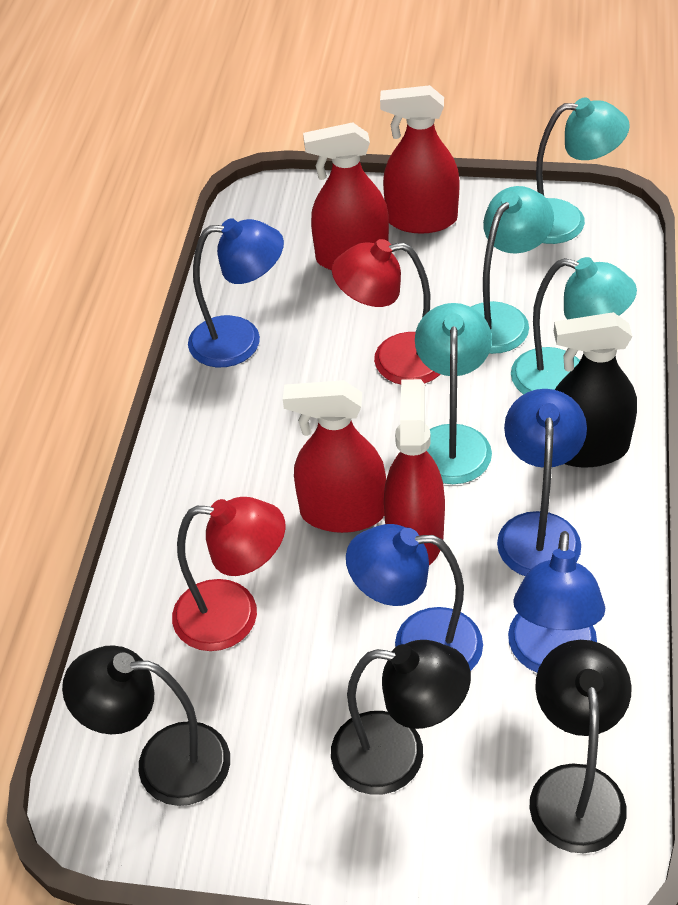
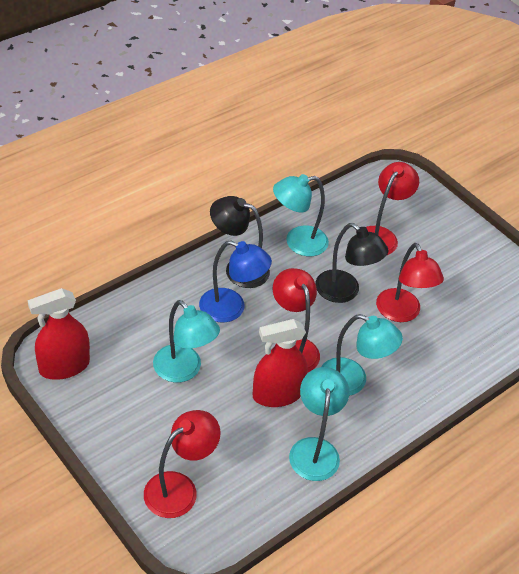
black lamp: 3 -> 2
black spray bottle: 1 -> 0
blue lamp: 4 -> 1
red lamp: 2 -> 4
red spray bottle: 4 -> 2

